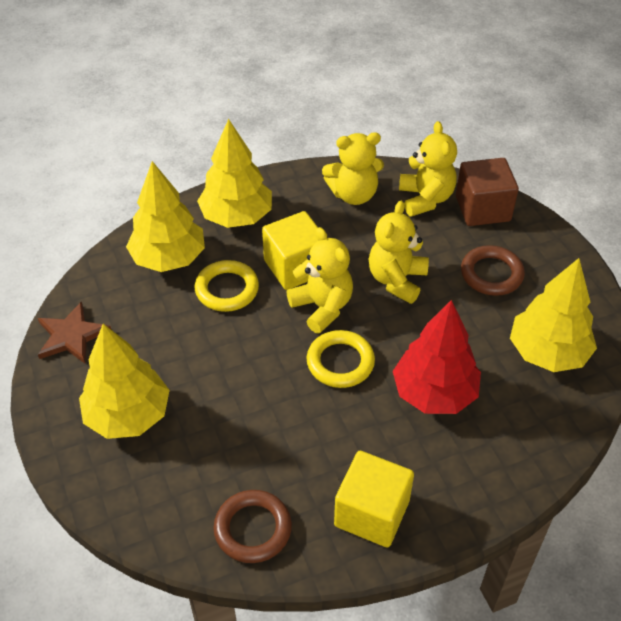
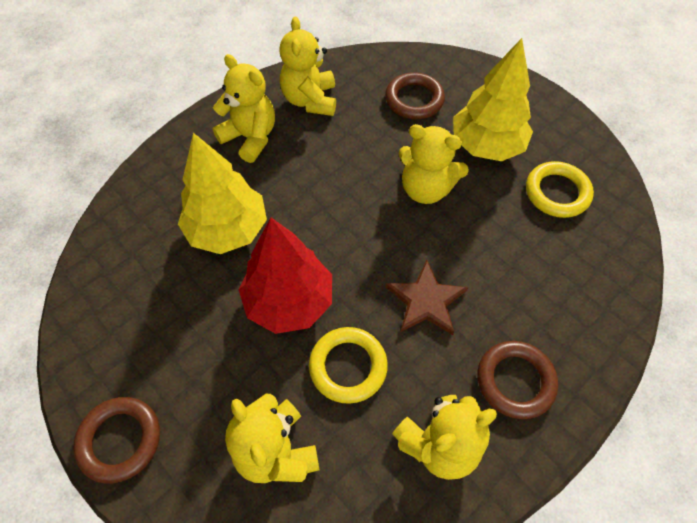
brown cube: 1 -> 0
brown ring: 2 -> 3
yellow cube: 2 -> 0
yellow teddy bear: 4 -> 5
yellow tree: 4 -> 2

